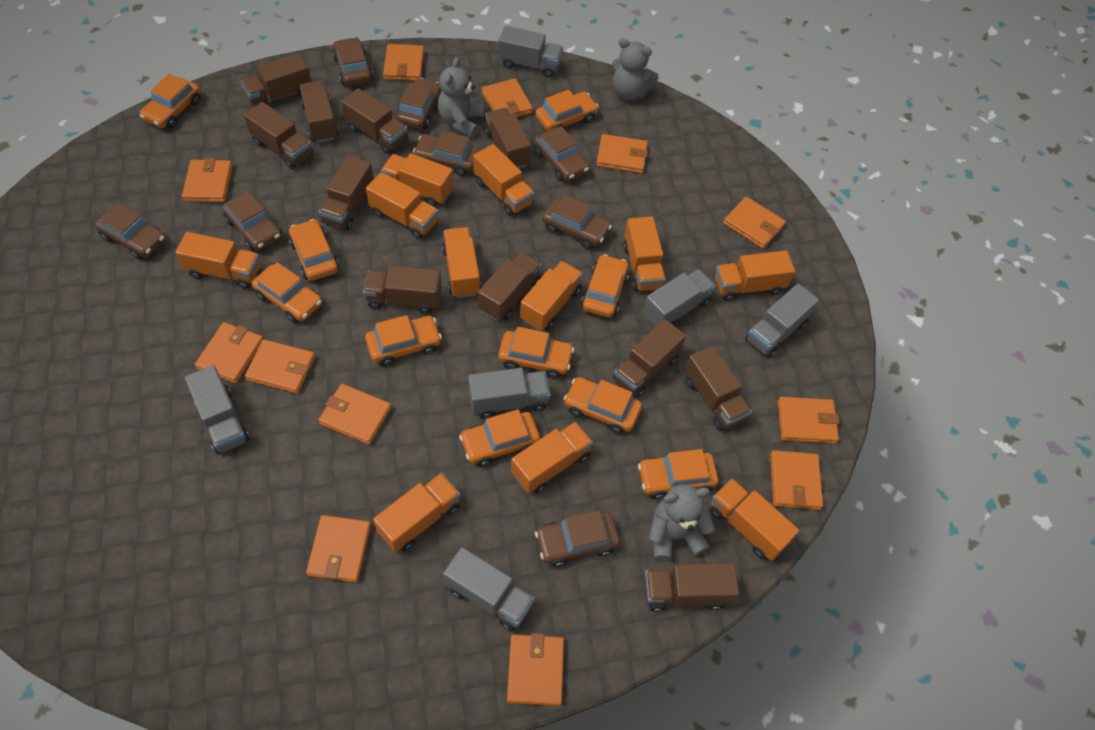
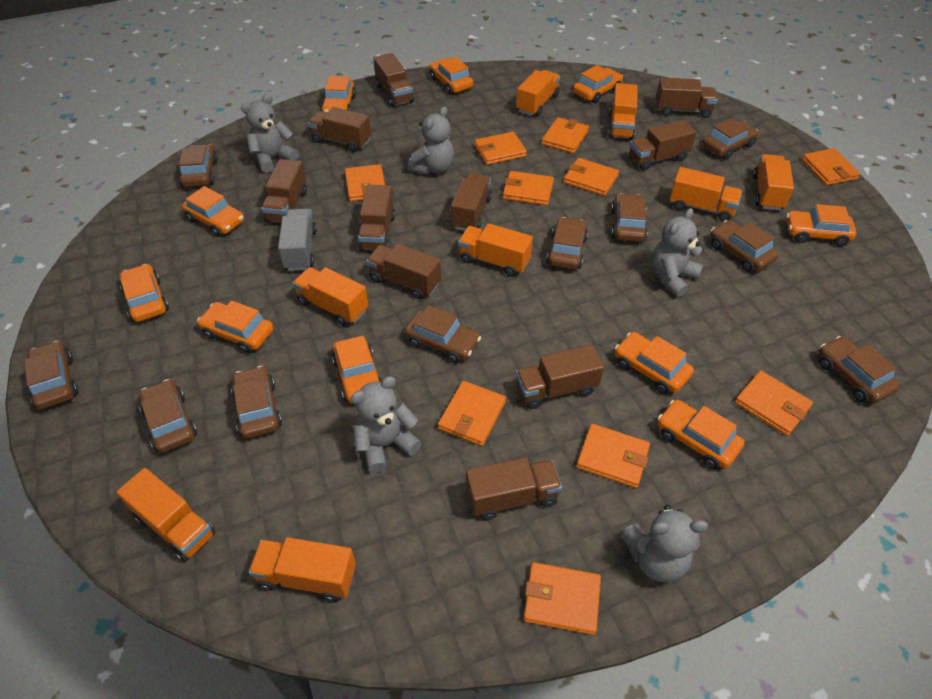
brown car: 8 -> 10
brown truck: 11 -> 10
grey teddy bear: 3 -> 5
grey truck: 6 -> 1
orange truck: 11 -> 8
orange wallet: 12 -> 10

